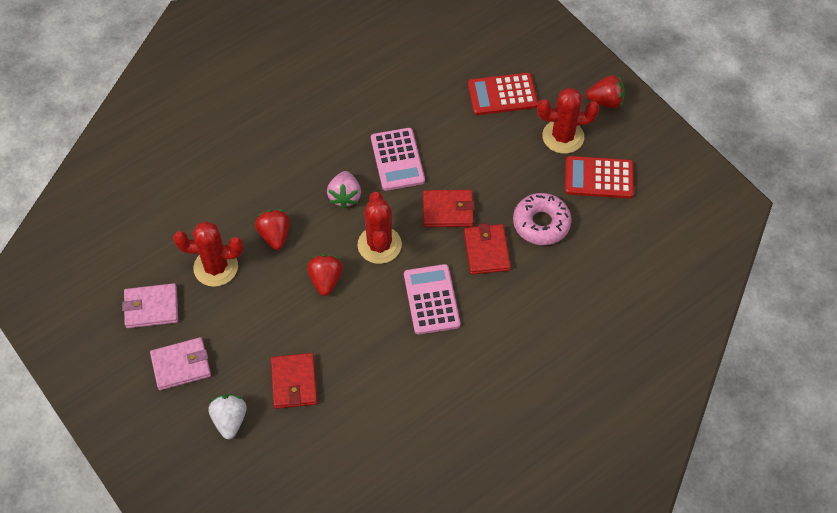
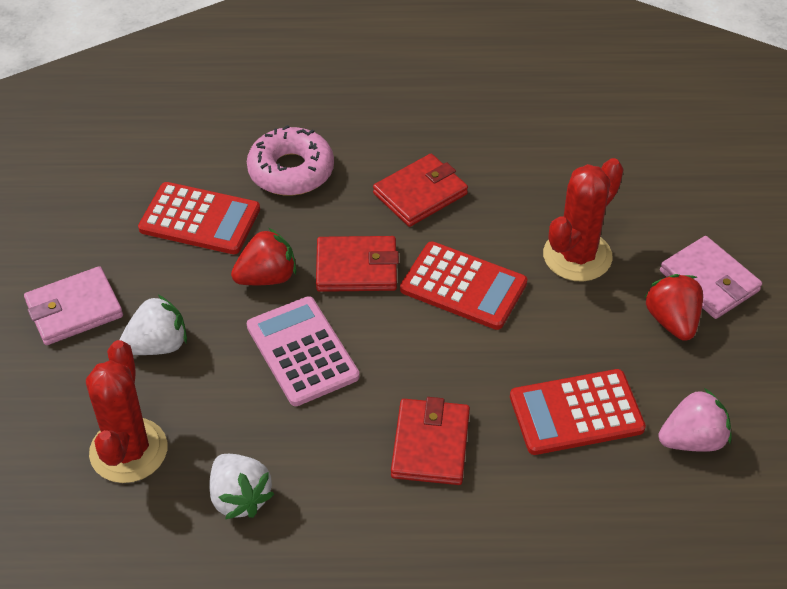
pink calculator: 2 -> 1
red cactus: 3 -> 2
red calculator: 2 -> 3
red strawberry: 3 -> 2
white strawberry: 1 -> 2

